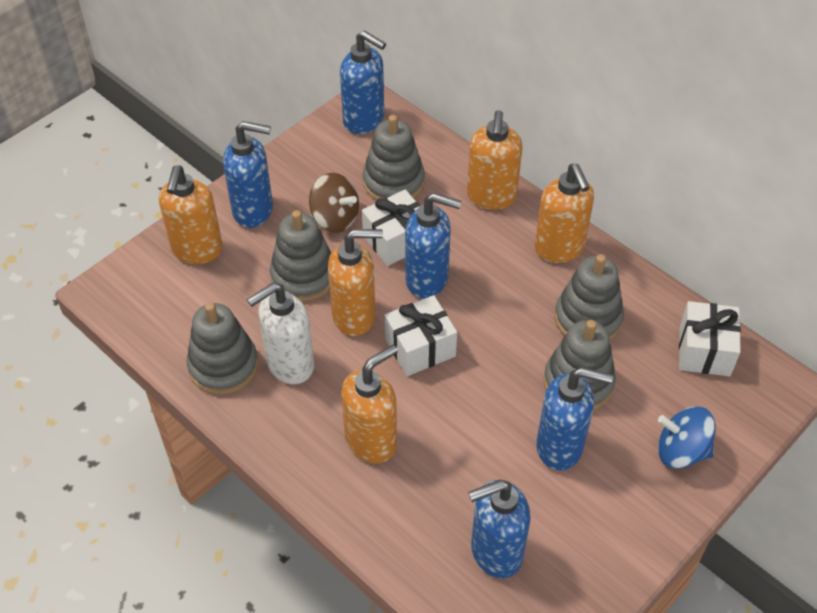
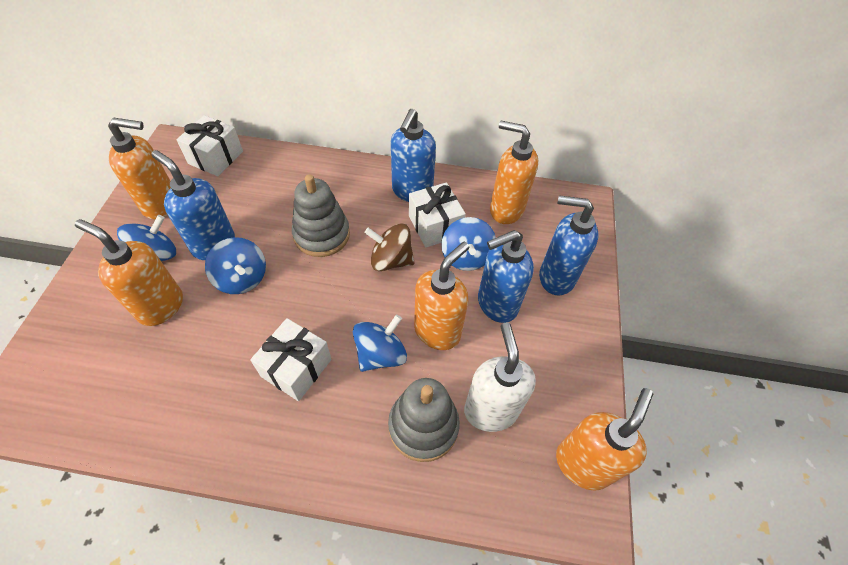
blue soap dispenser: 5 -> 4
blue spinning top: 1 -> 4
grey stacking toy: 5 -> 2

